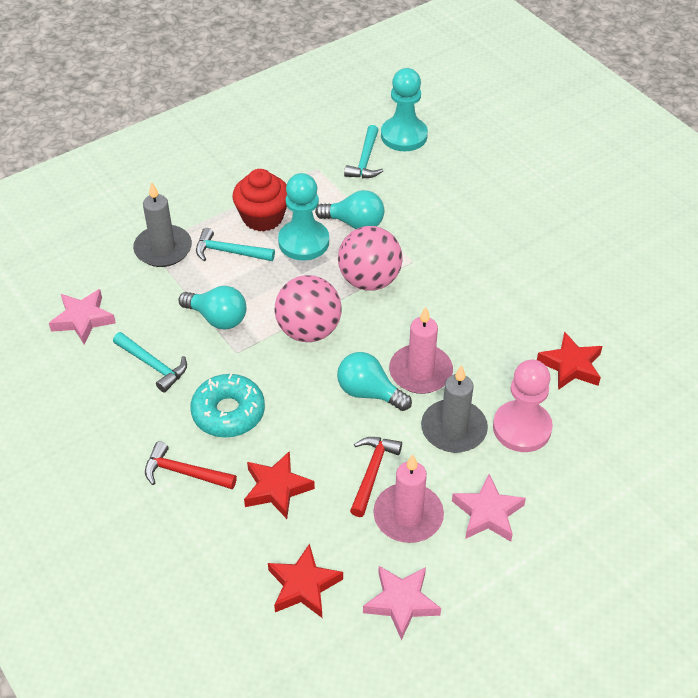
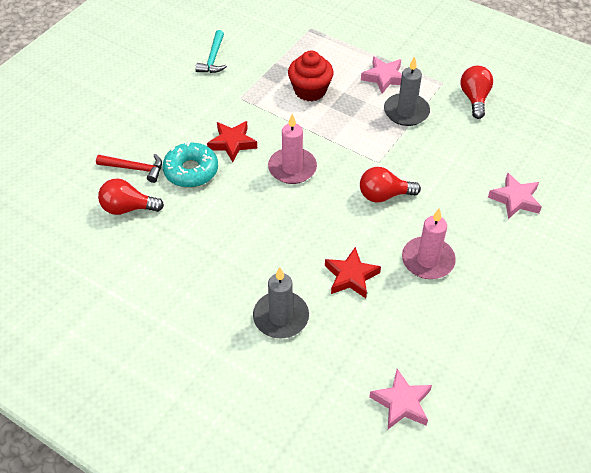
pink ball: 2 -> 0
pink pawn: 1 -> 0
red hammer: 2 -> 1
red light bulb: 0 -> 3
red star: 3 -> 2
turquoise hammer: 3 -> 1
turquoise light bulb: 3 -> 0
turquoise pawn: 2 -> 0

